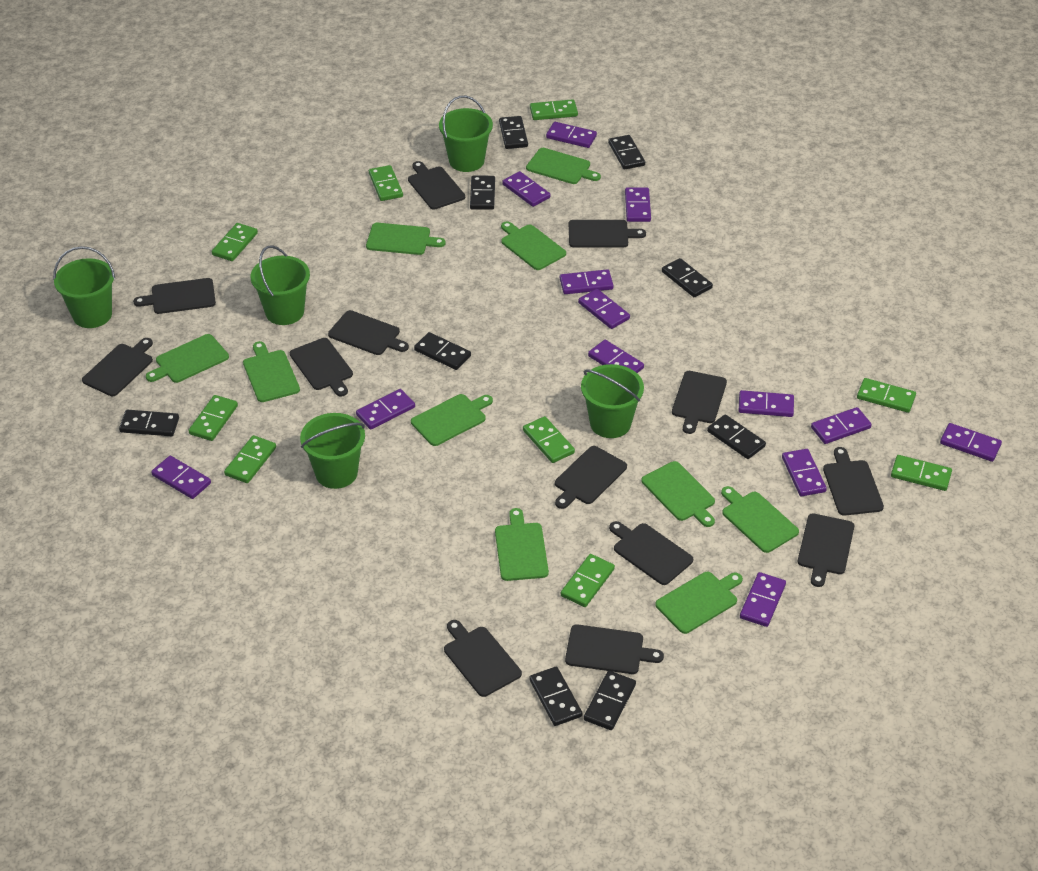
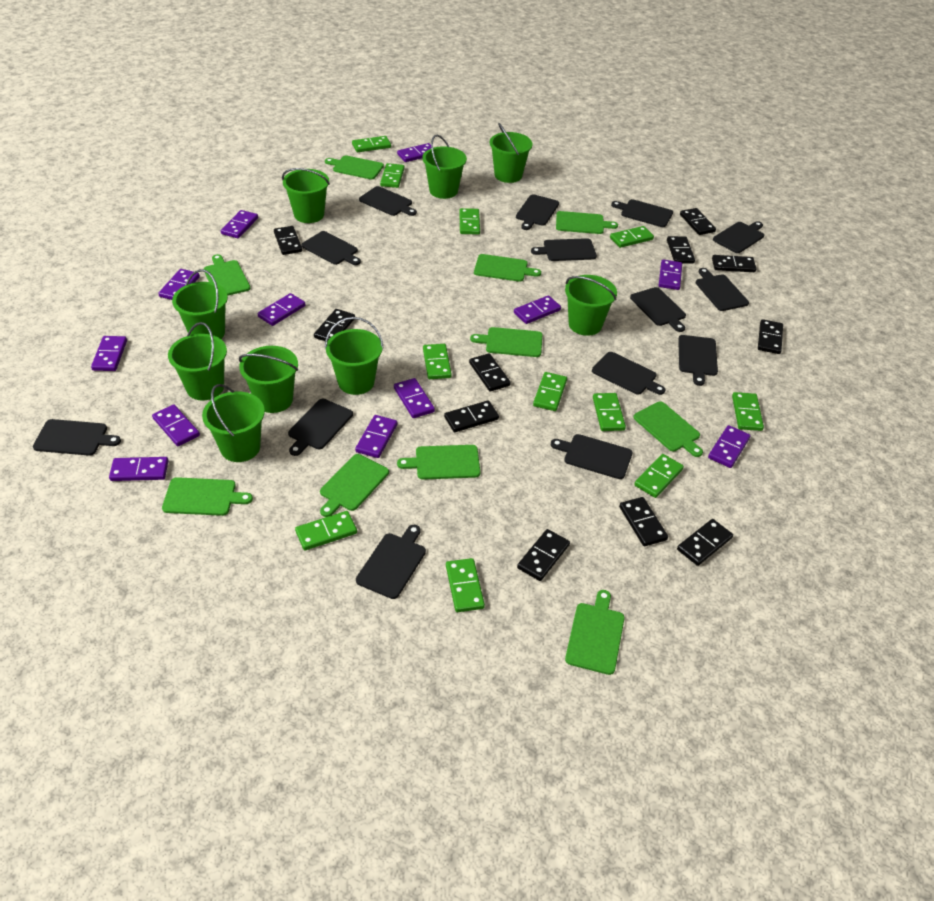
black cutting board: 13 -> 14
black domino: 9 -> 11
green bucket: 5 -> 9
green domino: 9 -> 11
purple domino: 13 -> 12

